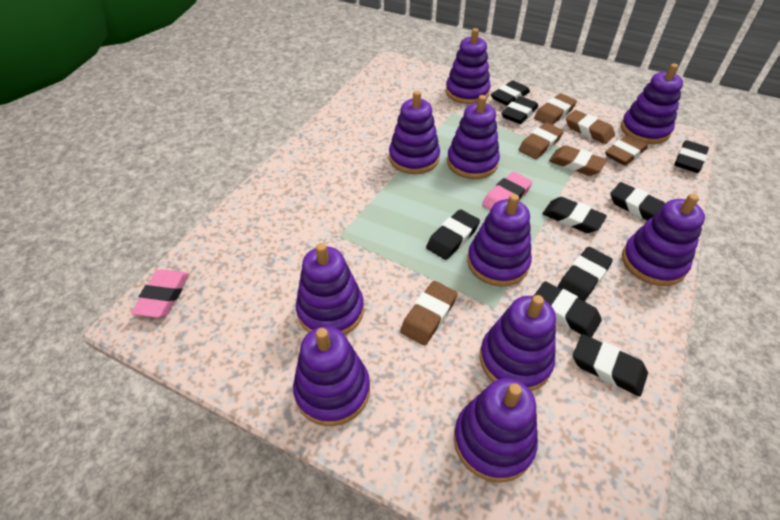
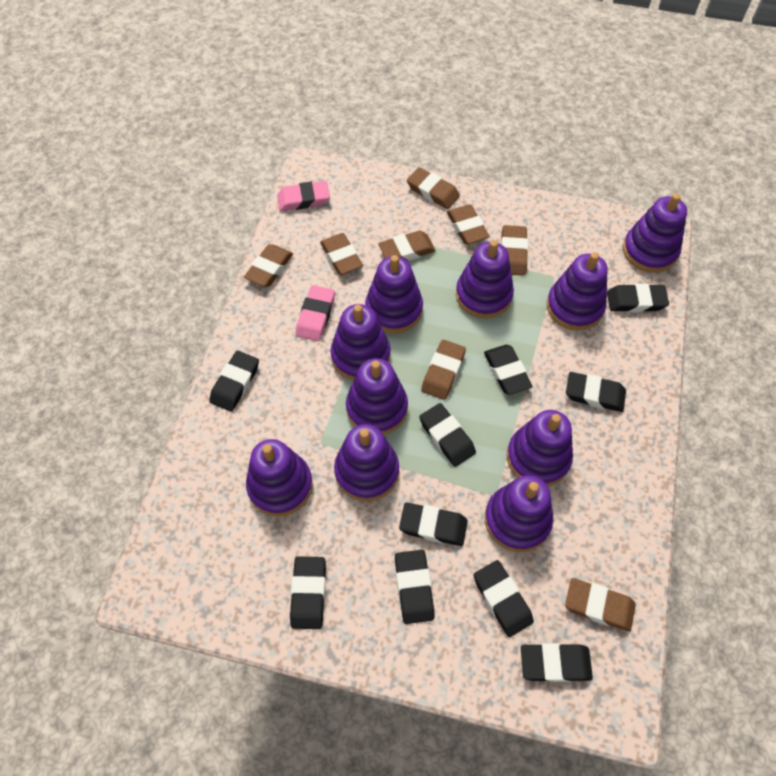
black eraser: 9 -> 10
brown eraser: 6 -> 8

